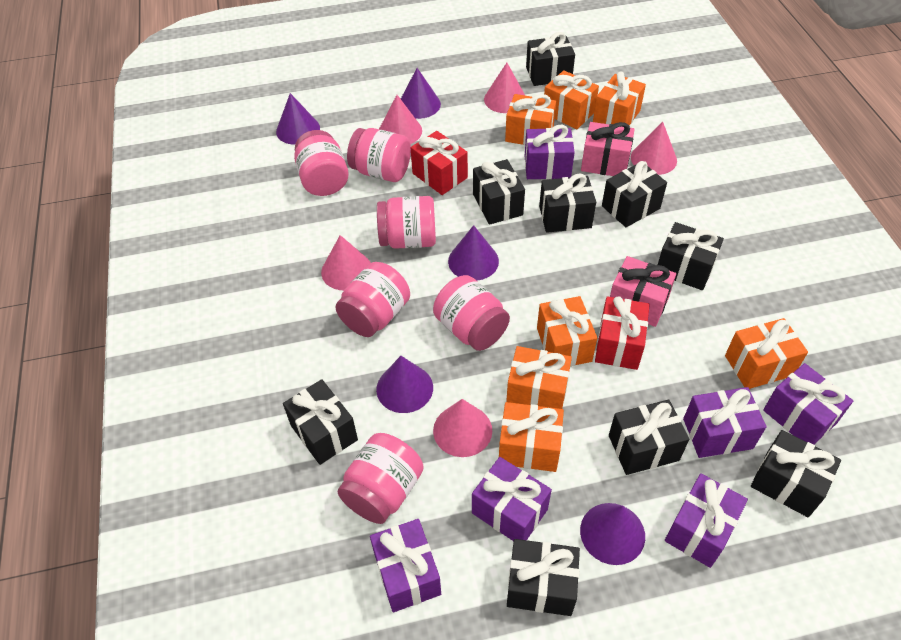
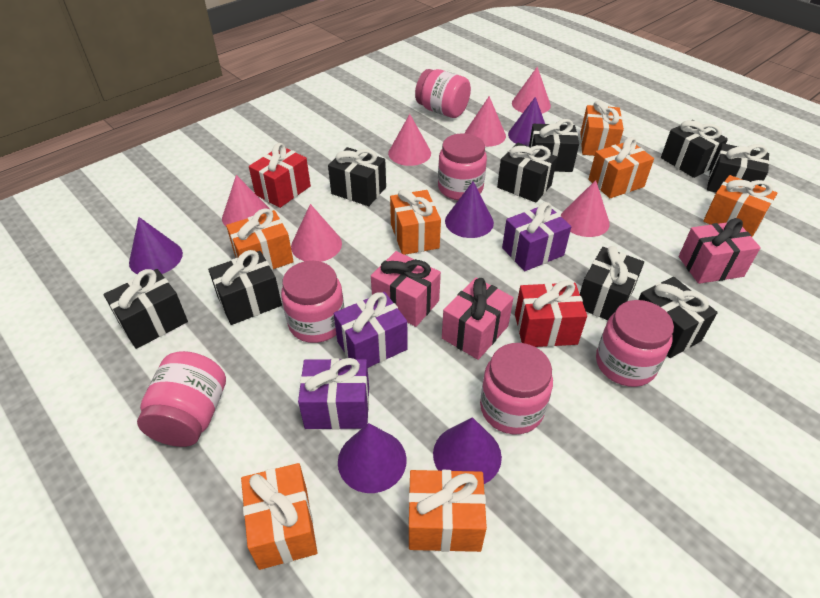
pink cone: 5 -> 6
pink gift: 2 -> 3
purple gift: 6 -> 3

